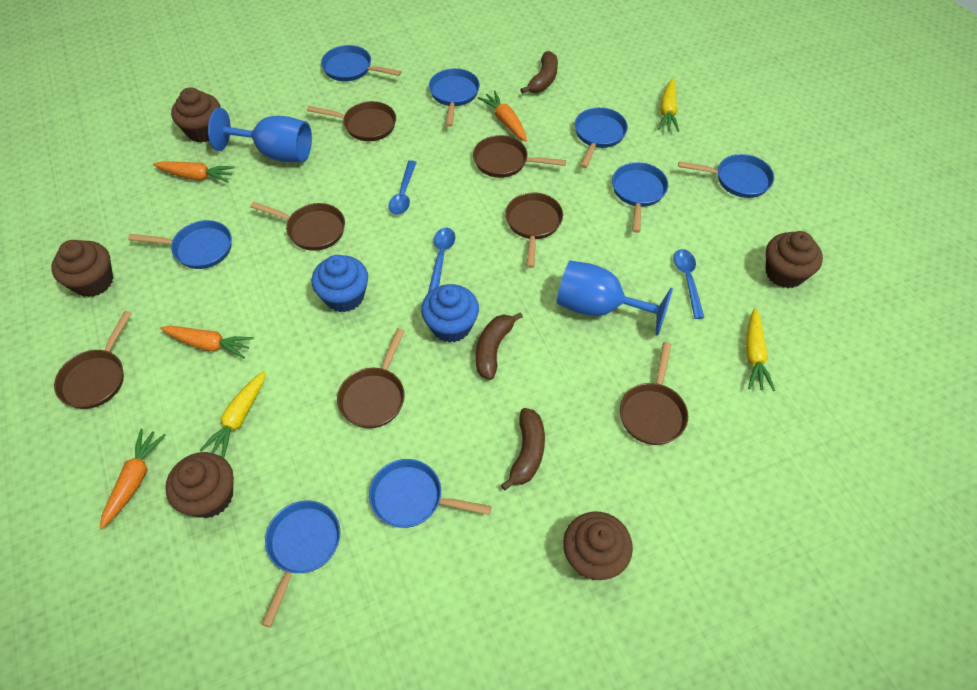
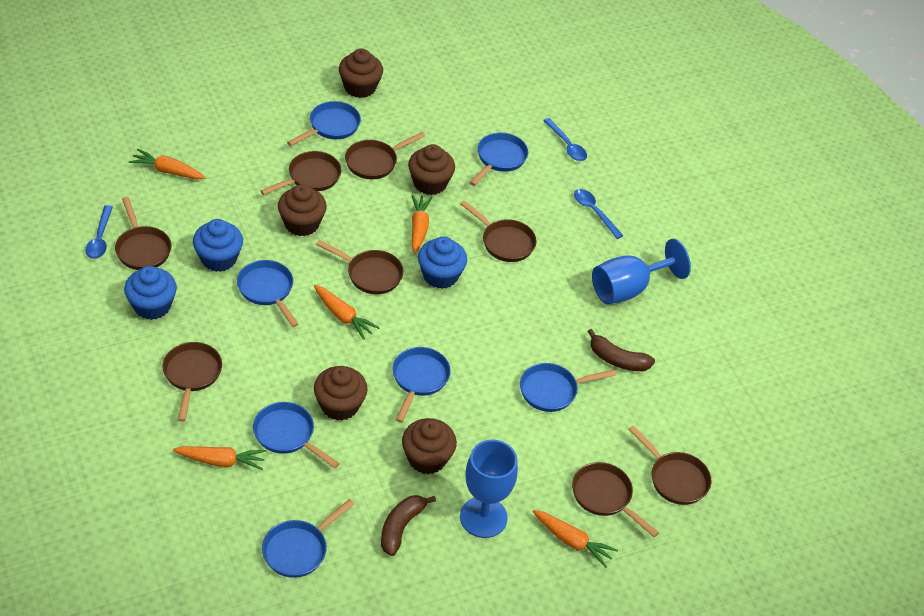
blue cupcake: 2 -> 3
blue pan: 8 -> 7
brown banana: 3 -> 2
brown pan: 7 -> 8
orange carrot: 4 -> 5
yellow carrot: 3 -> 0

